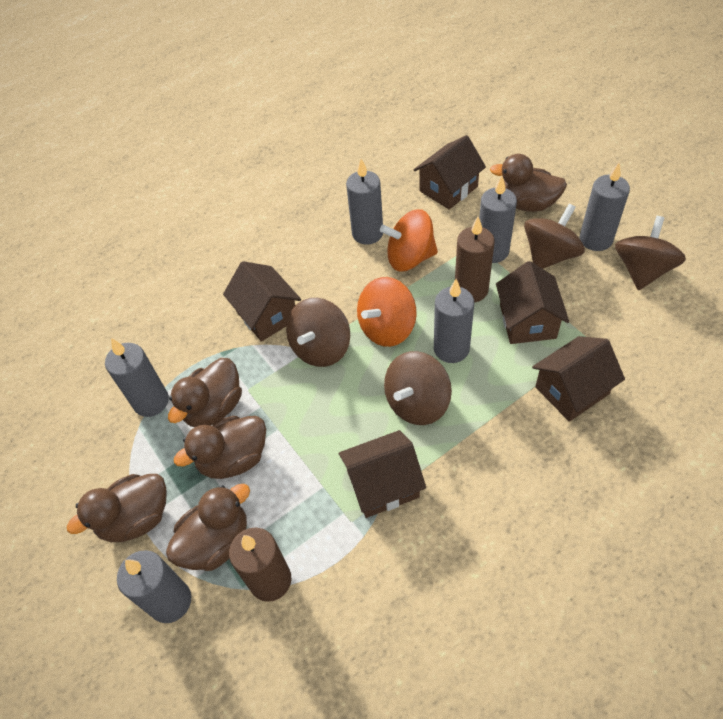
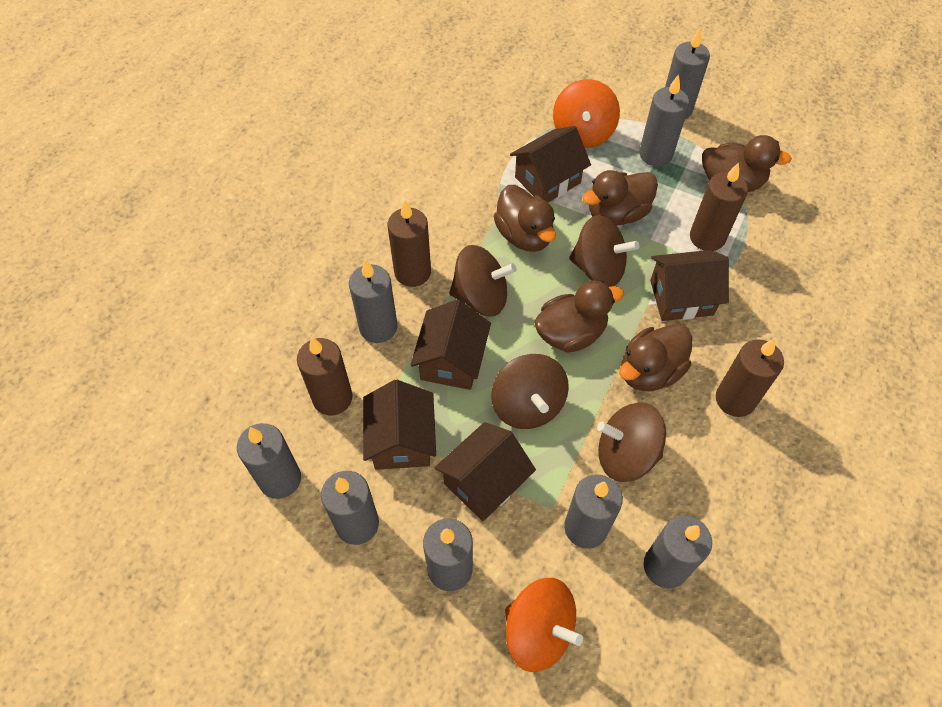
brown candle: 2 -> 4
grey candle: 6 -> 8

